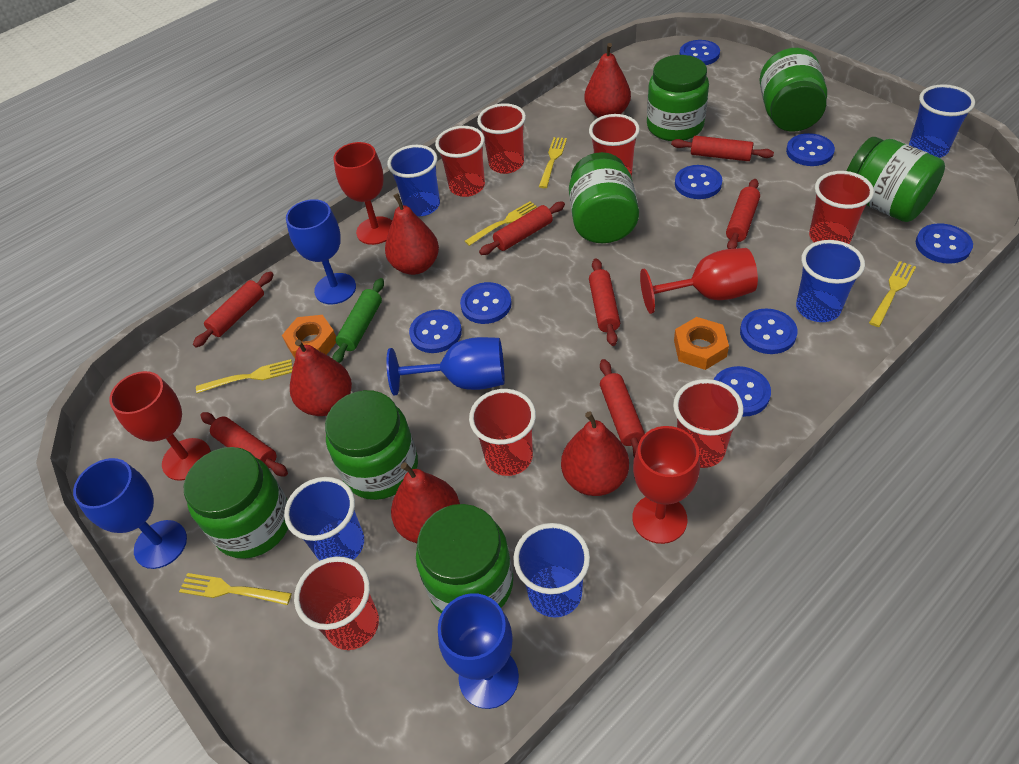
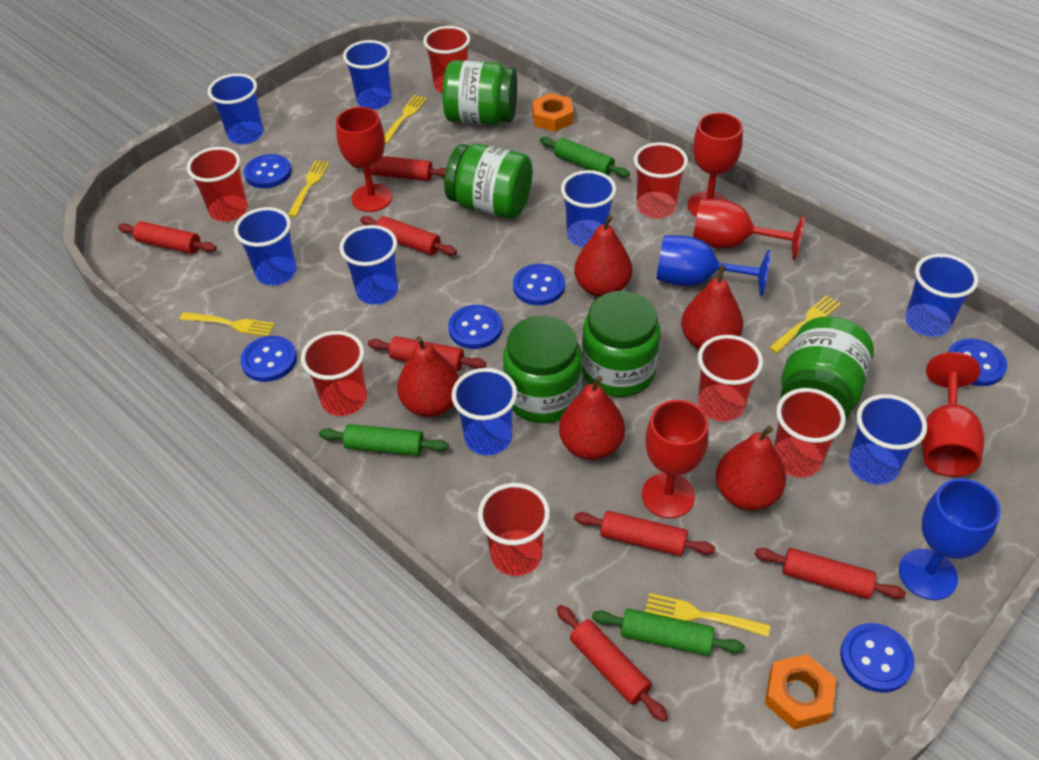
blue button: 8 -> 6
blue cup: 5 -> 8
blue goblet: 4 -> 2
green jar: 7 -> 5
green rolling pin: 1 -> 3
red goblet: 4 -> 5

